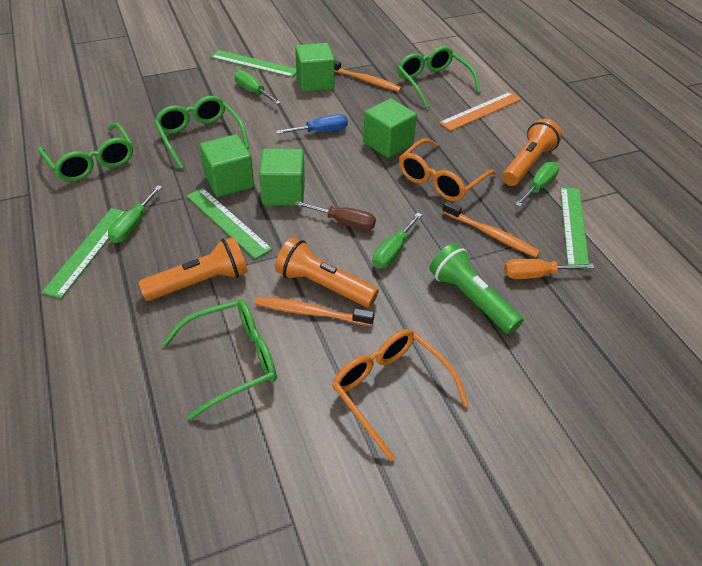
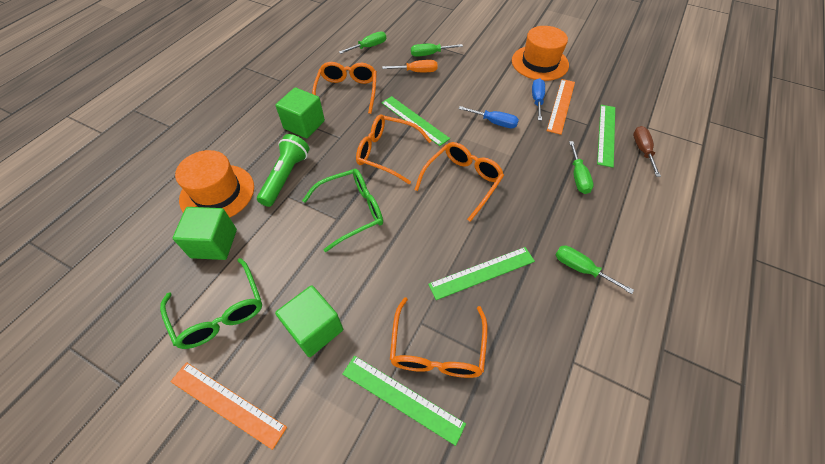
blue screwdriver: 1 -> 2
green cube: 4 -> 3
green glasses: 4 -> 2
orange flashlight: 3 -> 0
orange glasses: 2 -> 4
orange hat: 0 -> 2
orange ruler: 1 -> 2
orange toothbrush: 3 -> 0

